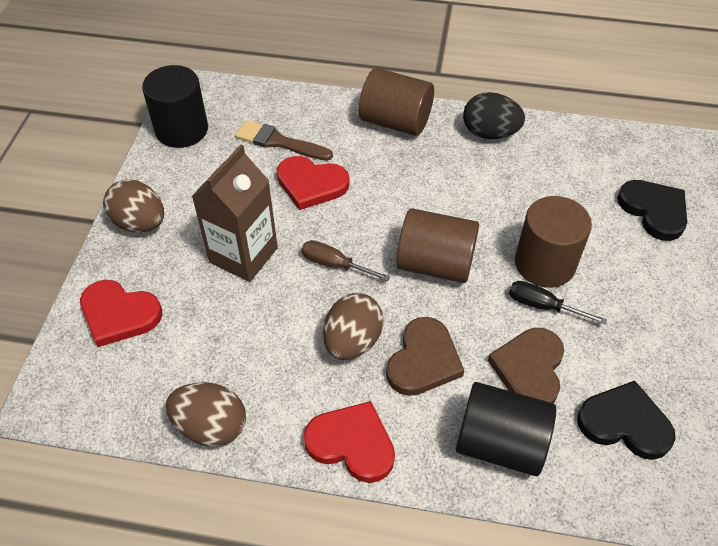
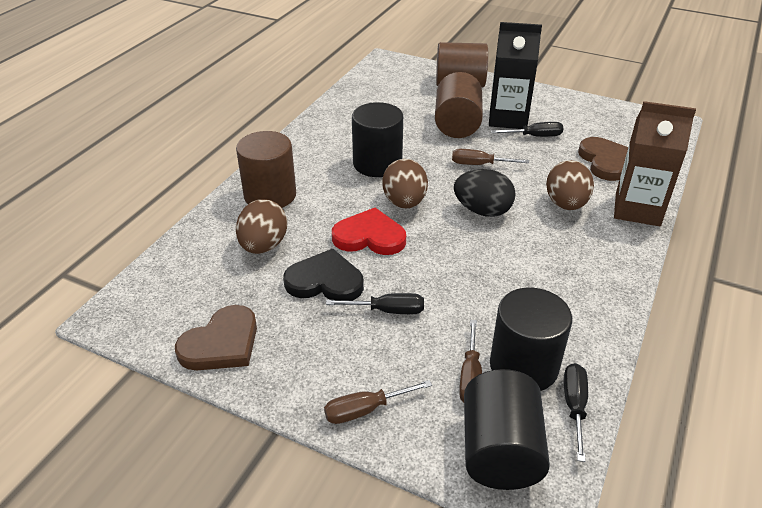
black carton: 0 -> 1
black cylinder: 2 -> 3
black heart: 2 -> 1
black screwdriver: 1 -> 3
brown brush: 1 -> 0
brown screwdriver: 1 -> 3
red heart: 3 -> 1

